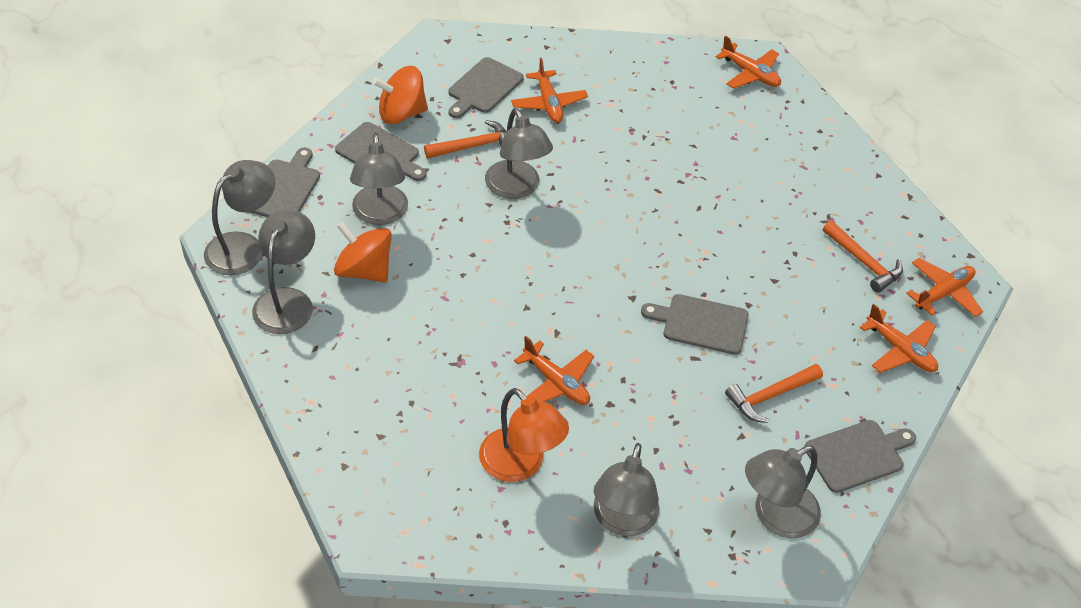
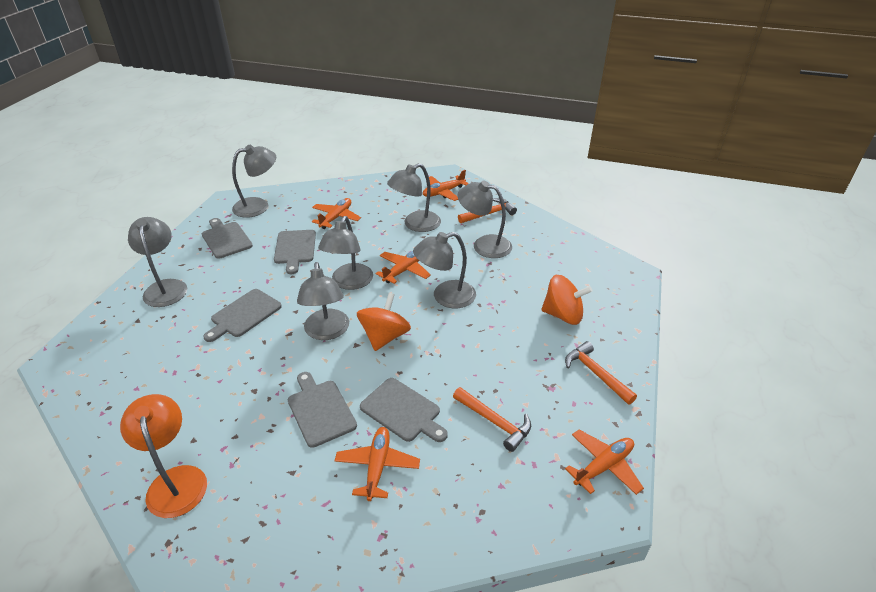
grey lamp: 6 -> 7

